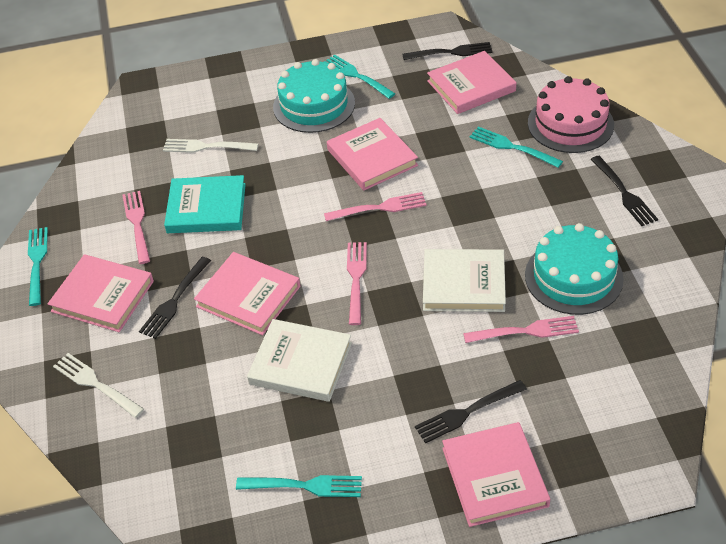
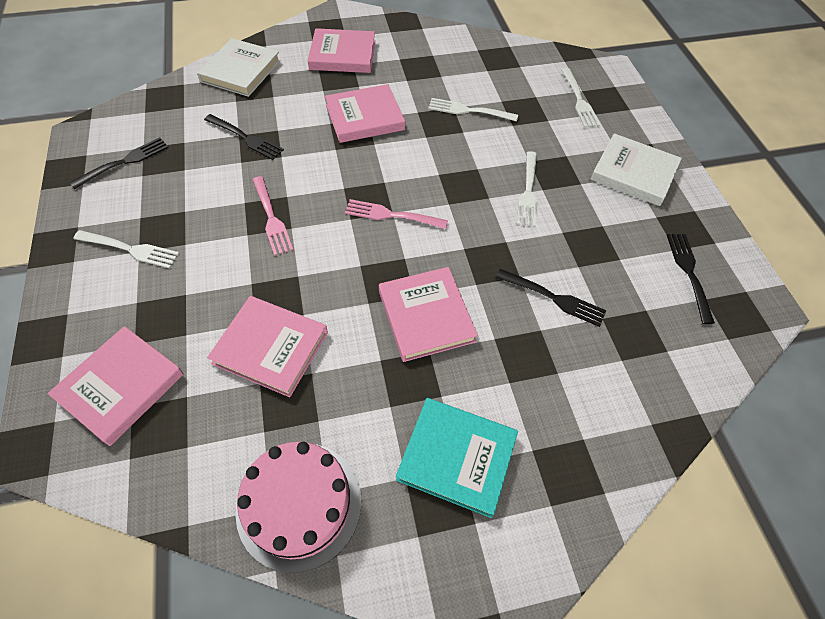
pink fork: 4 -> 2
turquoise cake: 2 -> 0
turquoise fork: 4 -> 0
white fork: 2 -> 4

